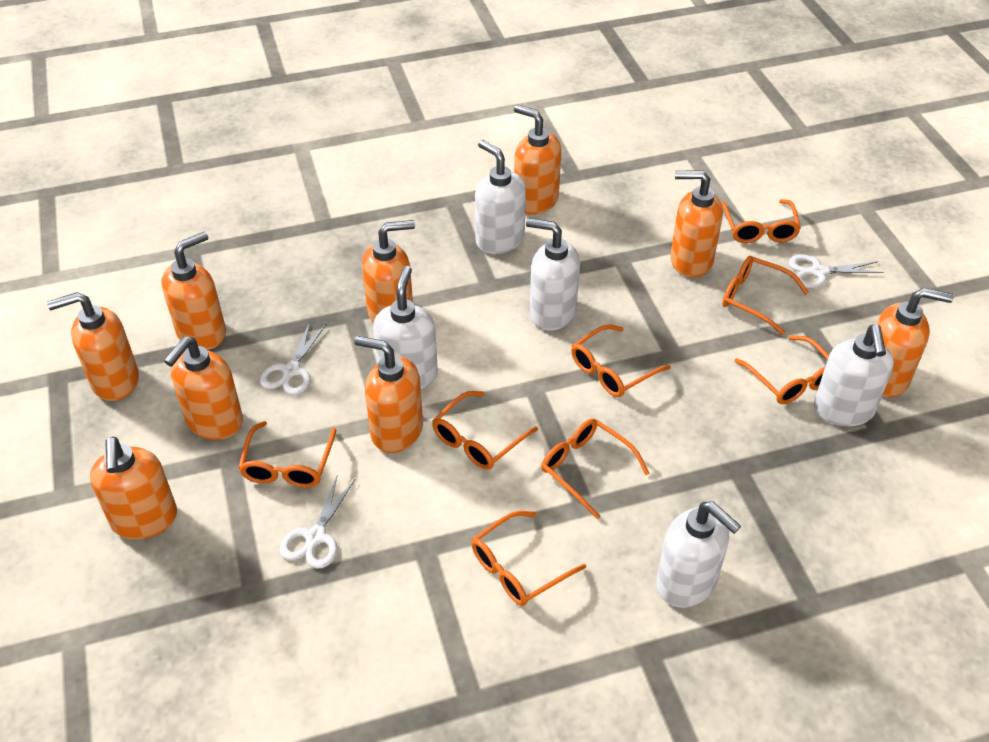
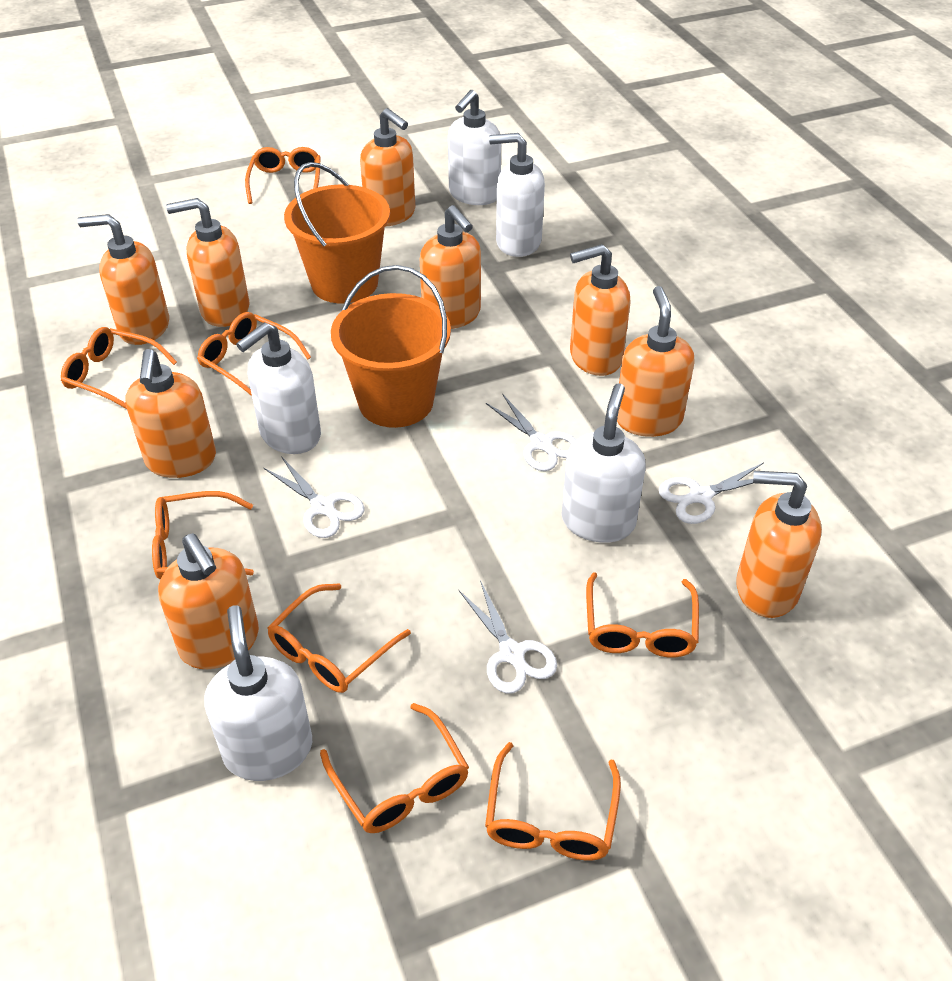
orange bucket: 0 -> 2
white scissors: 3 -> 4

